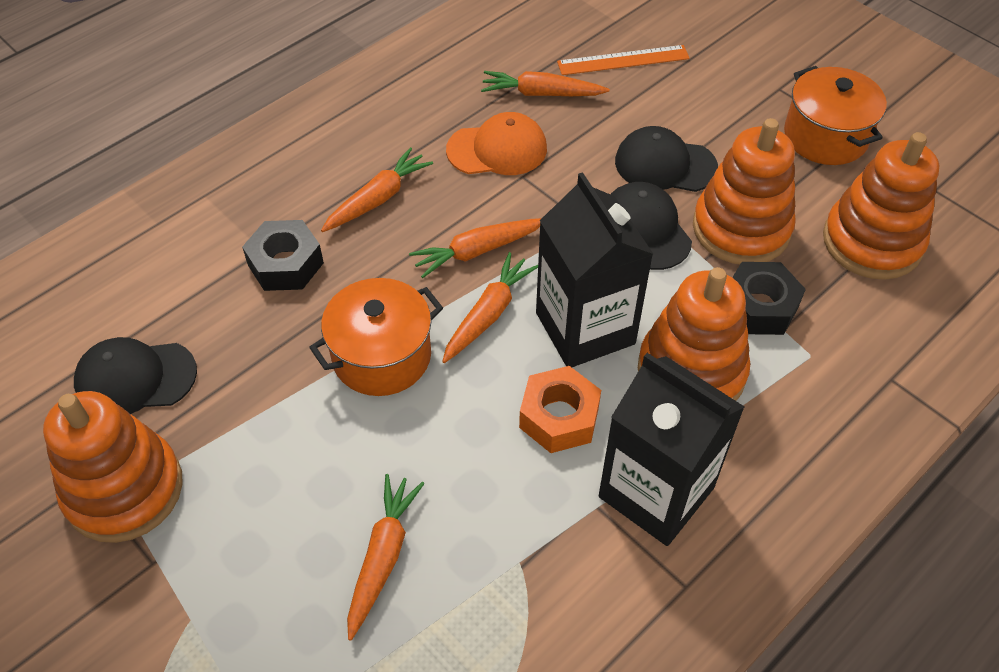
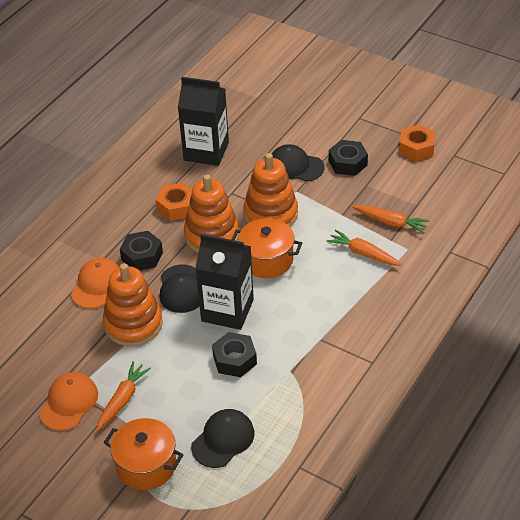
black nut: 2 -> 3
orange cap: 1 -> 2
orange carrot: 5 -> 3
orange nut: 1 -> 2
orange ruler: 1 -> 0
orange stacking toy: 4 -> 3

